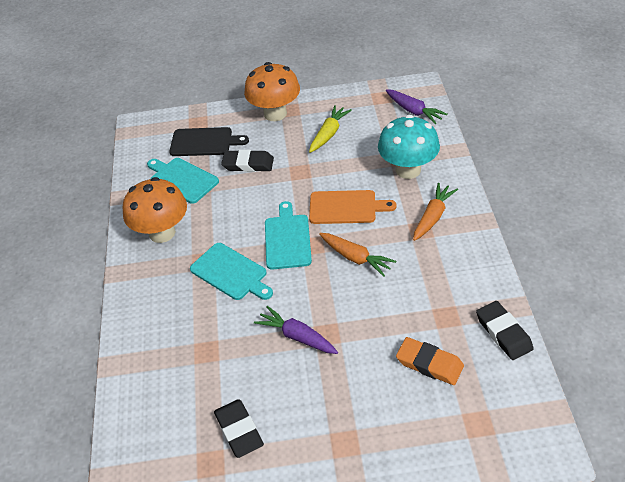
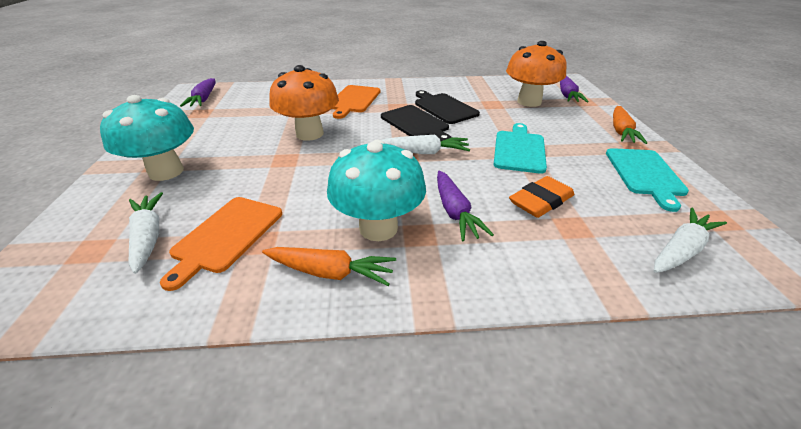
black cutting board: 1 -> 2
black eraser: 3 -> 0
orange cutting board: 1 -> 2
purple carrot: 2 -> 3
turquoise cutting board: 3 -> 2
turquoise mushroom: 1 -> 2
white carrot: 0 -> 3
yellow carrot: 1 -> 0

